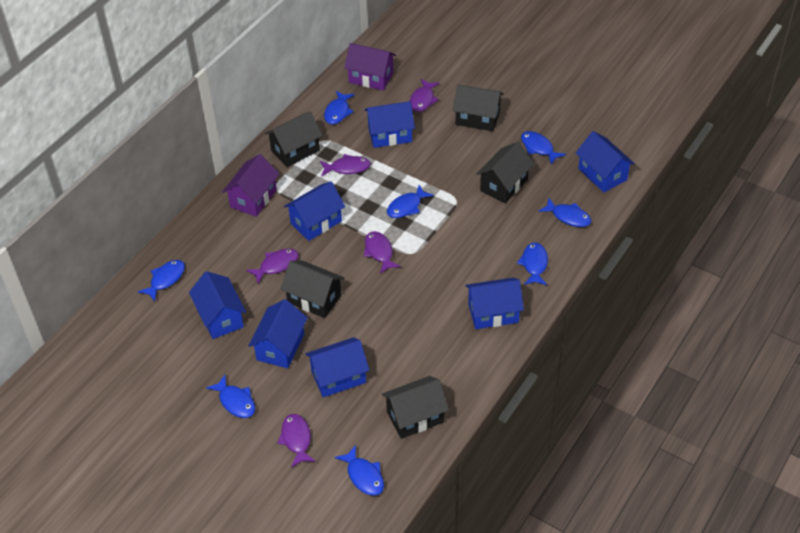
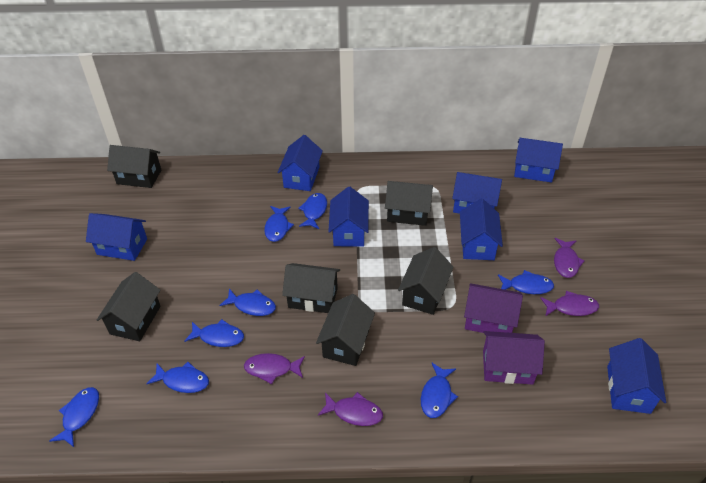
black house: 5 -> 6
purple fish: 5 -> 4

